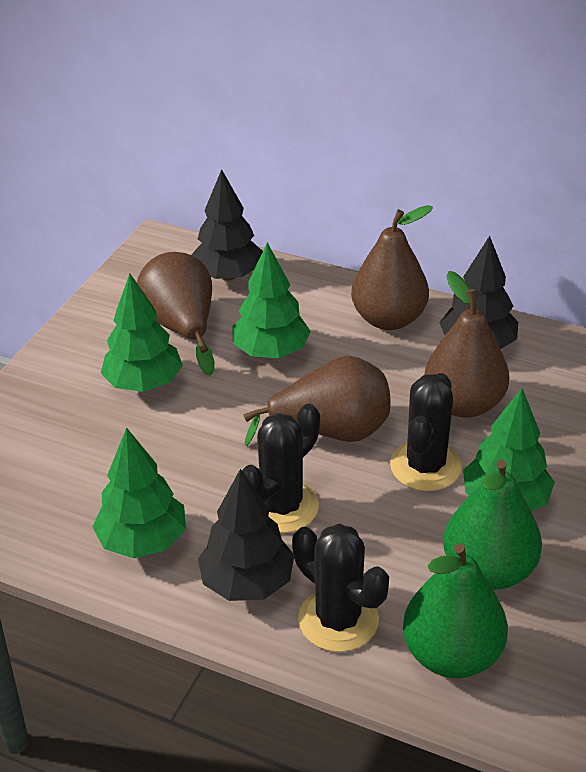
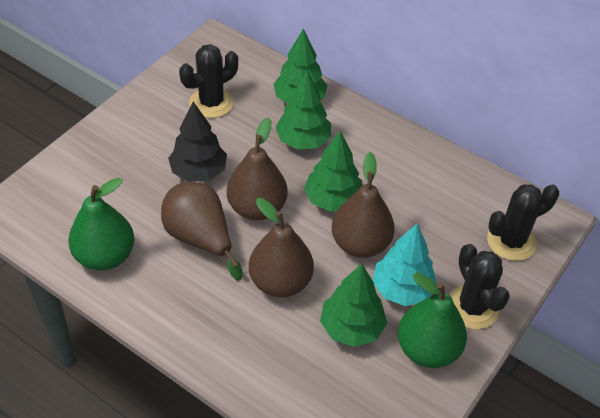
black tree: 3 -> 1
turquoise tree: 0 -> 1

